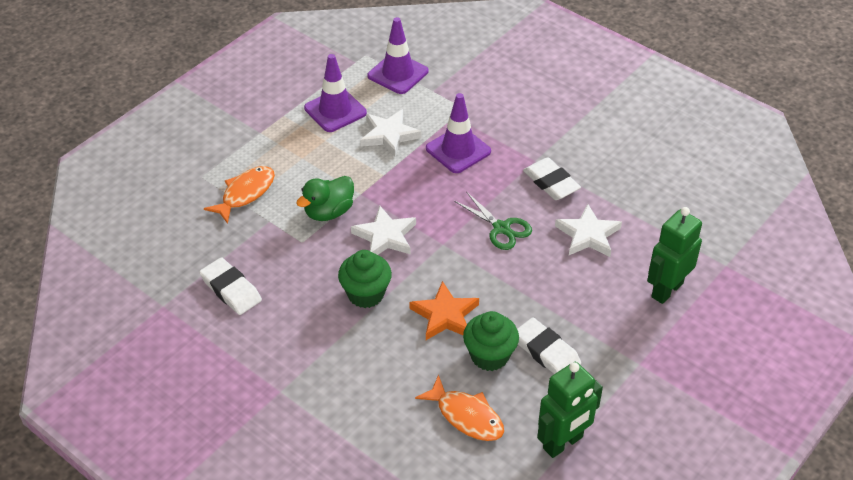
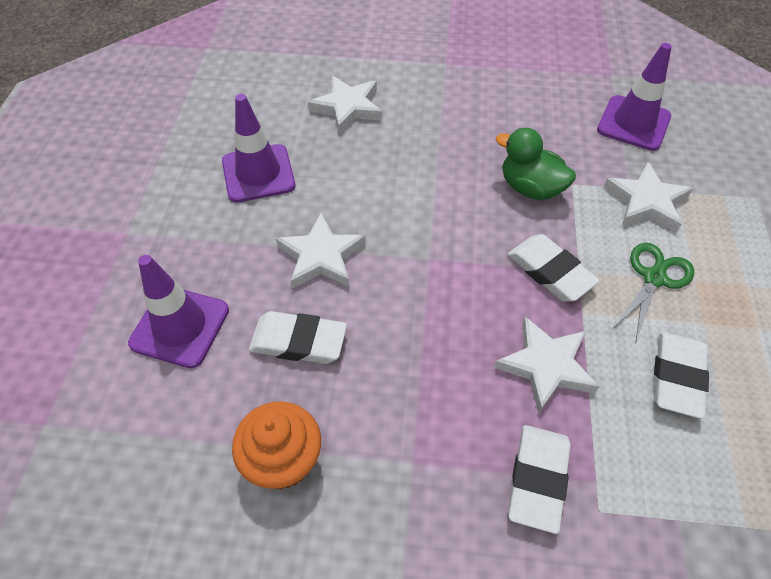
green cupcake: 2 -> 0
green robot: 2 -> 0
orange cupcake: 0 -> 1
orange fish: 2 -> 0
orange star: 1 -> 0
white eraser: 3 -> 4
white star: 3 -> 4

